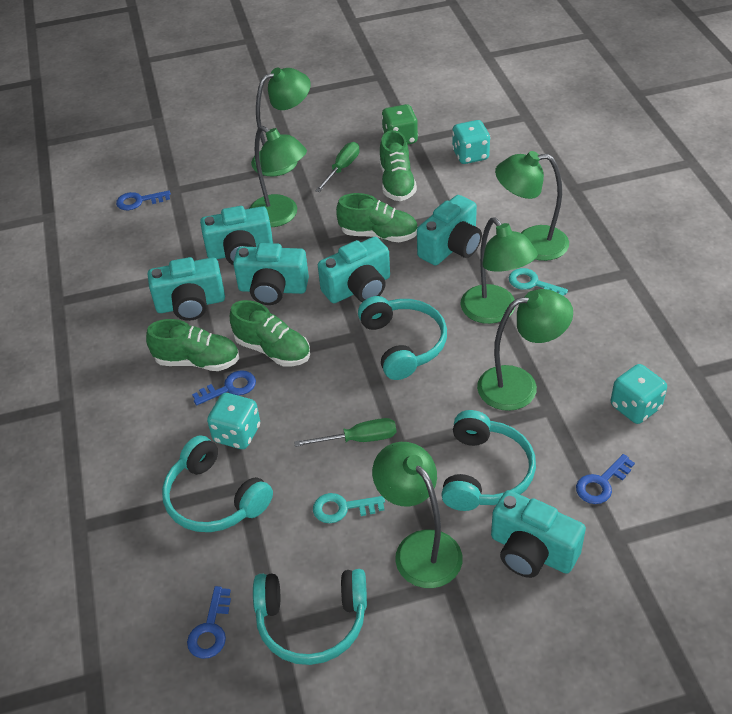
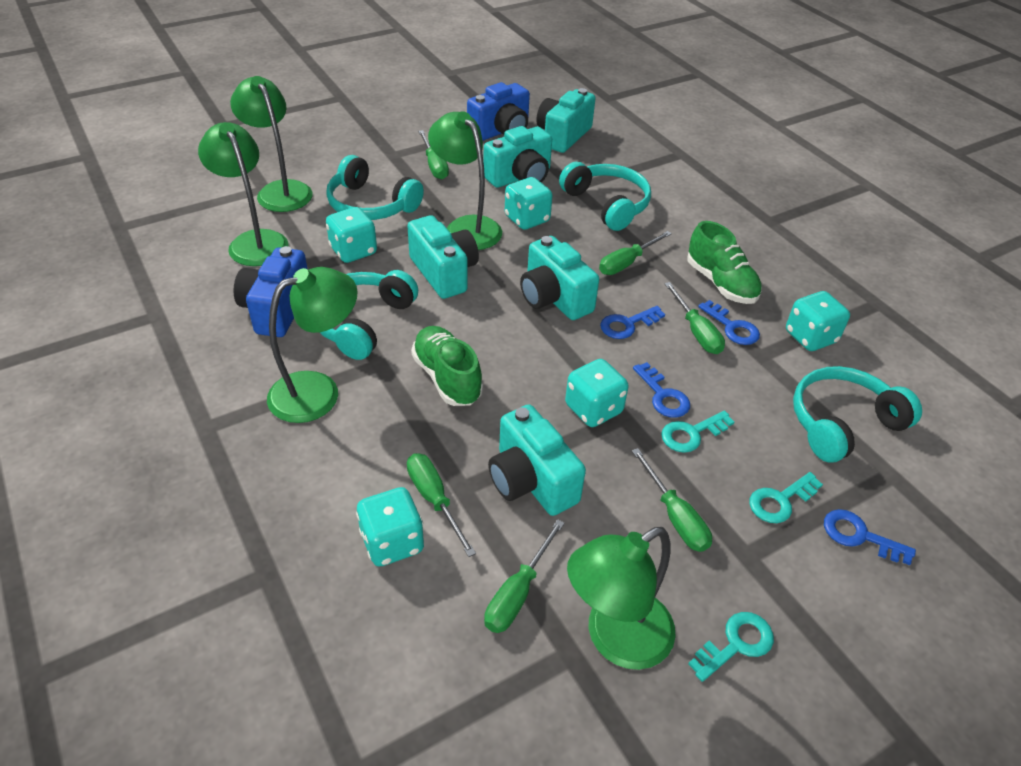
blue camera: 0 -> 2
green dice: 1 -> 0
green lamp: 6 -> 5
green screwdriver: 2 -> 6
green shoe: 4 -> 2
turquoise camera: 6 -> 5
turquoise dice: 3 -> 5
turquoise key: 2 -> 3

